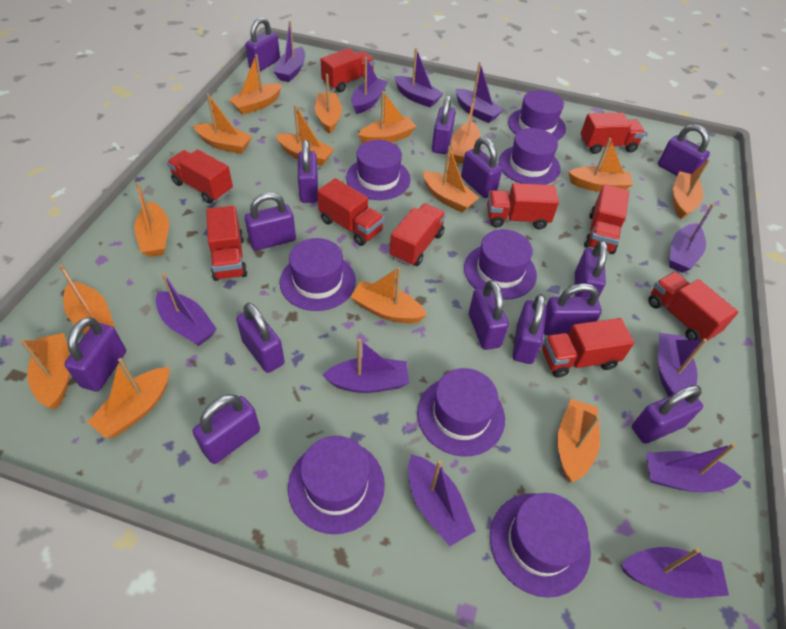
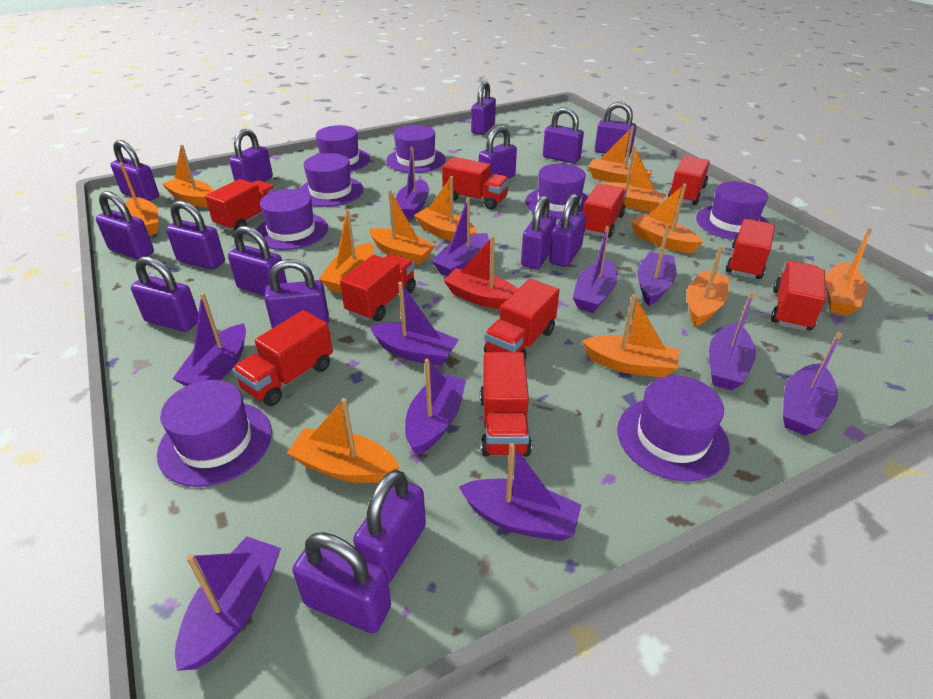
orange boat: 15 -> 12
purple padlock: 14 -> 15
red boat: 0 -> 1

